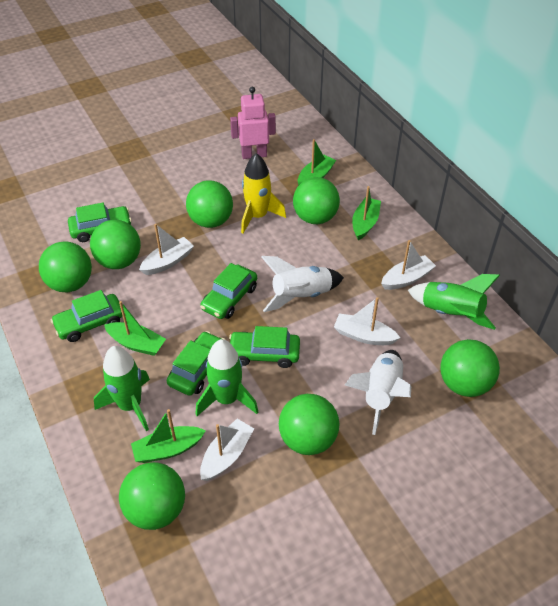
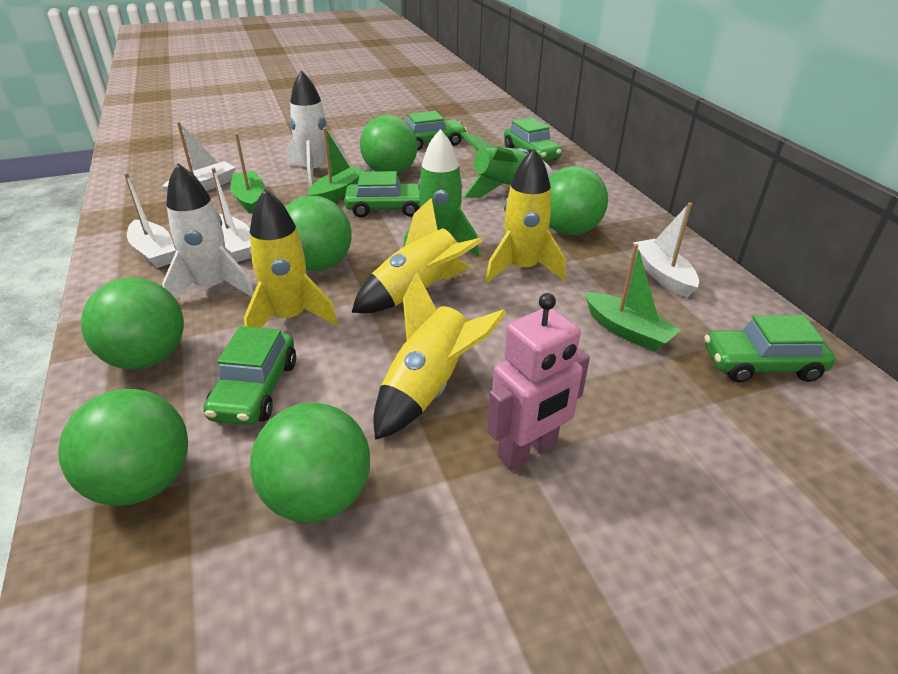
green ball: 7 -> 6
green boat: 4 -> 3
green rocket: 3 -> 2
yellow rocket: 1 -> 4

